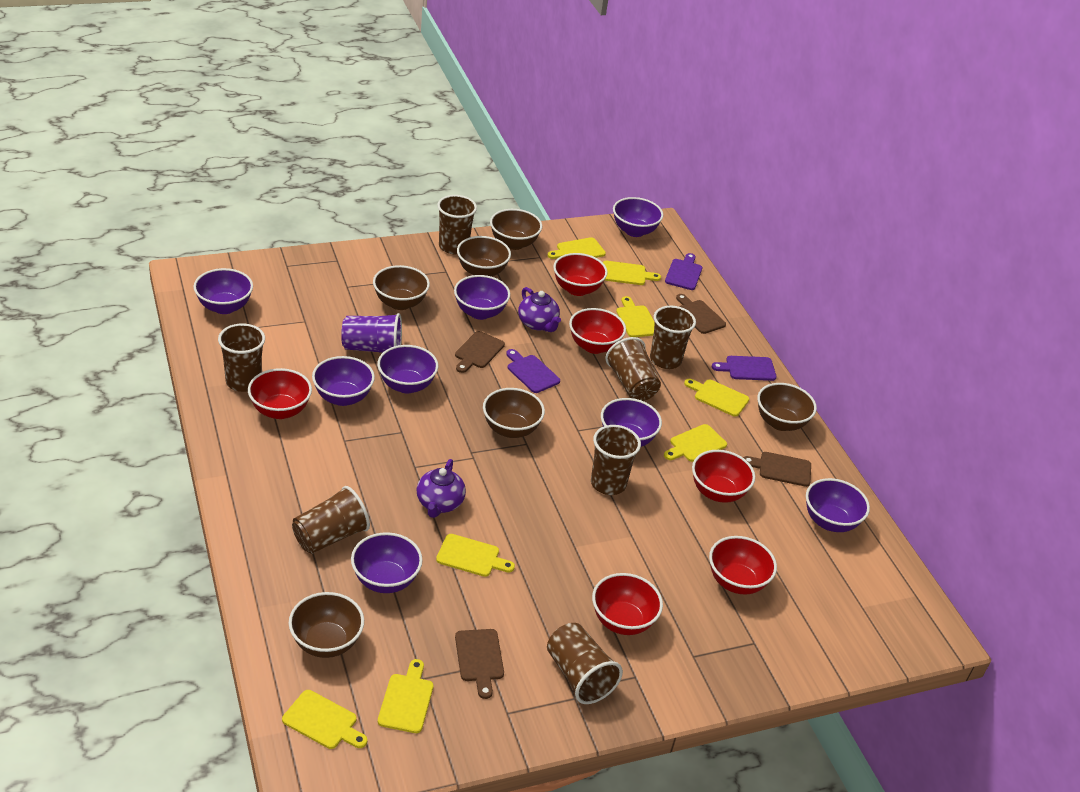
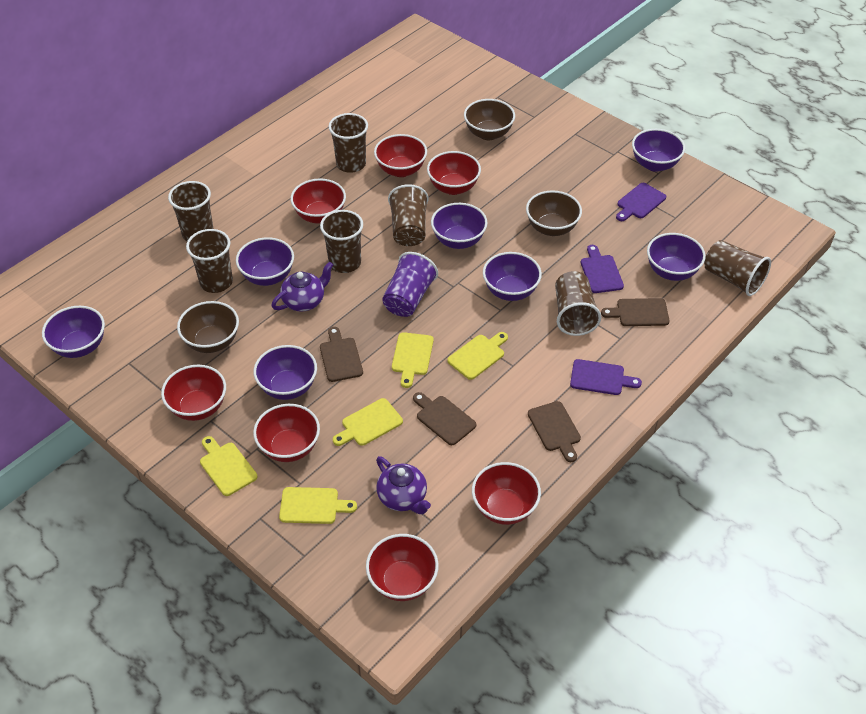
brown bowl: 6 -> 3
purple bowl: 8 -> 7
red bowl: 6 -> 7
yellow cutting board: 8 -> 5

